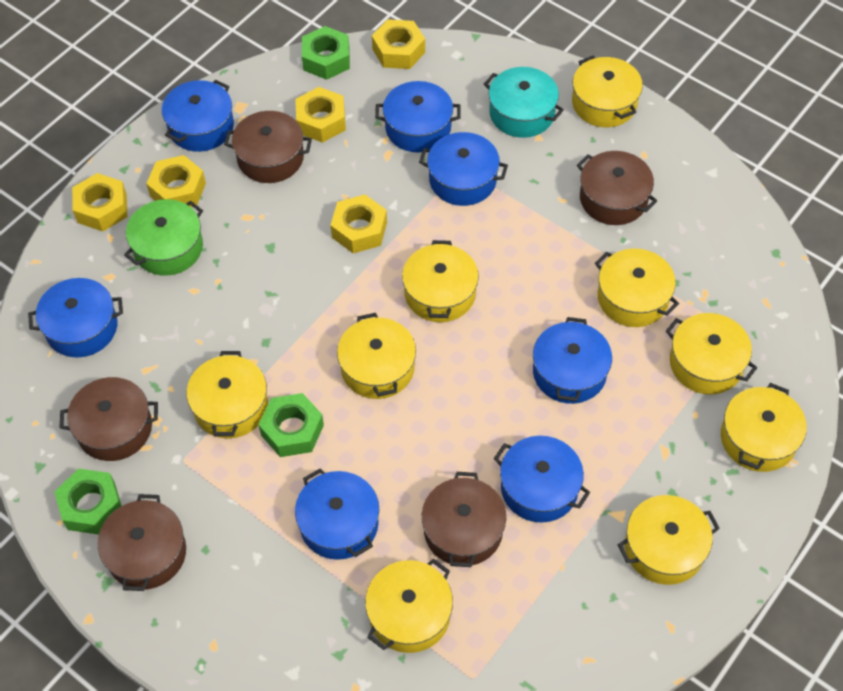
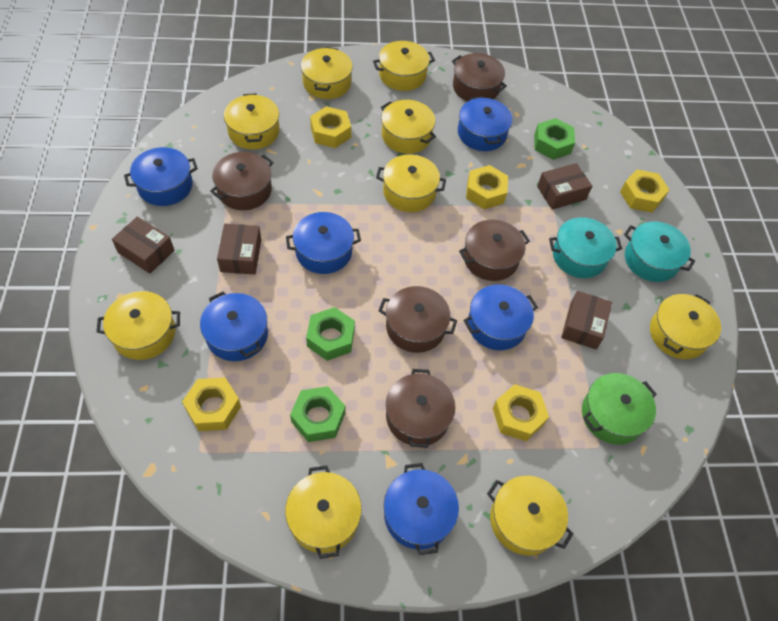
blue pot: 7 -> 6
brown box: 0 -> 4
turquoise pot: 1 -> 2

